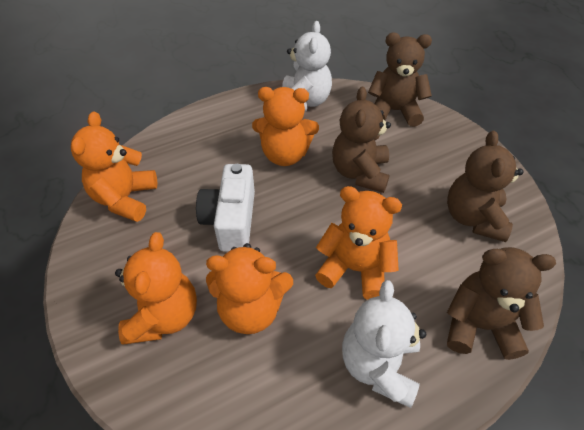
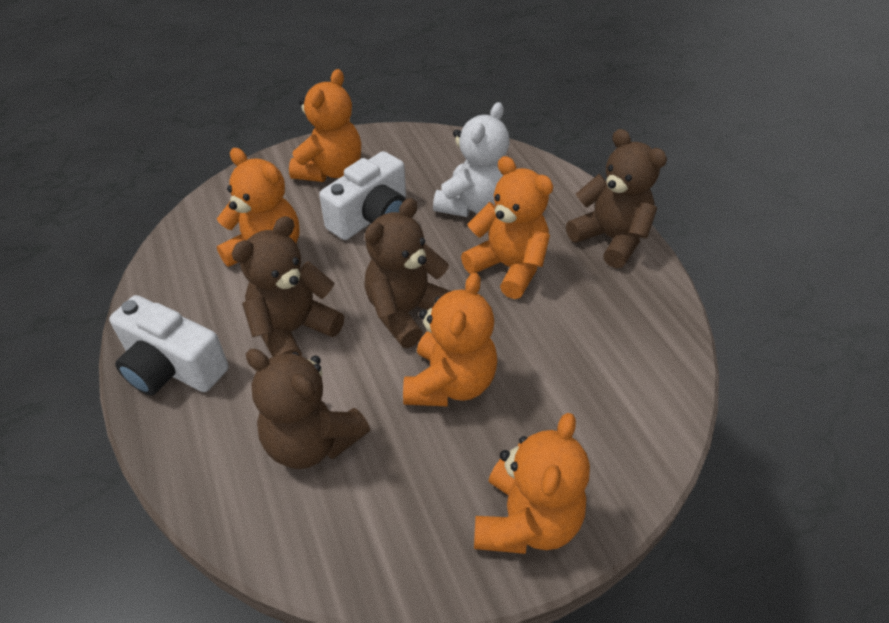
white camera: 1 -> 2
white teddy bear: 2 -> 1

